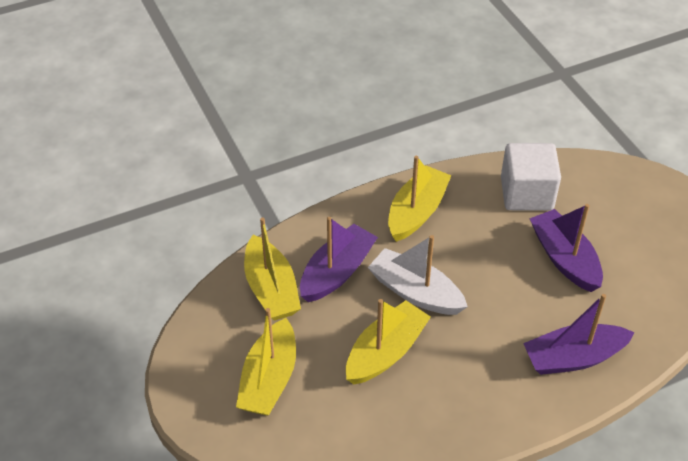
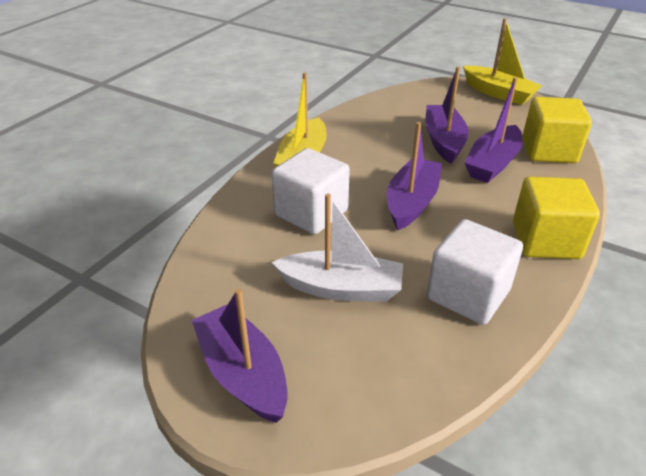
purple boat: 3 -> 4
white cube: 1 -> 2
yellow boat: 4 -> 2
yellow cube: 0 -> 2

